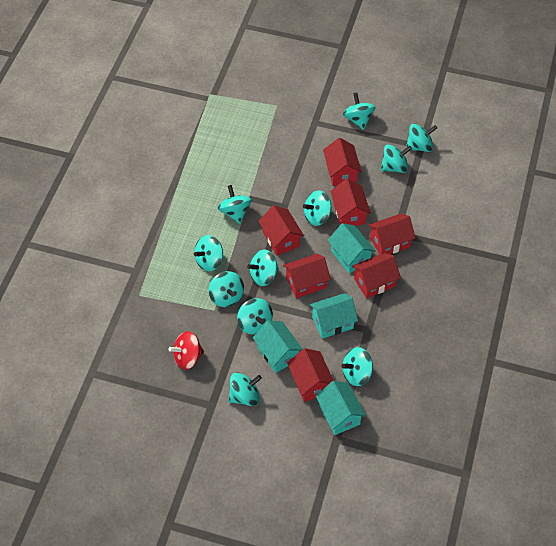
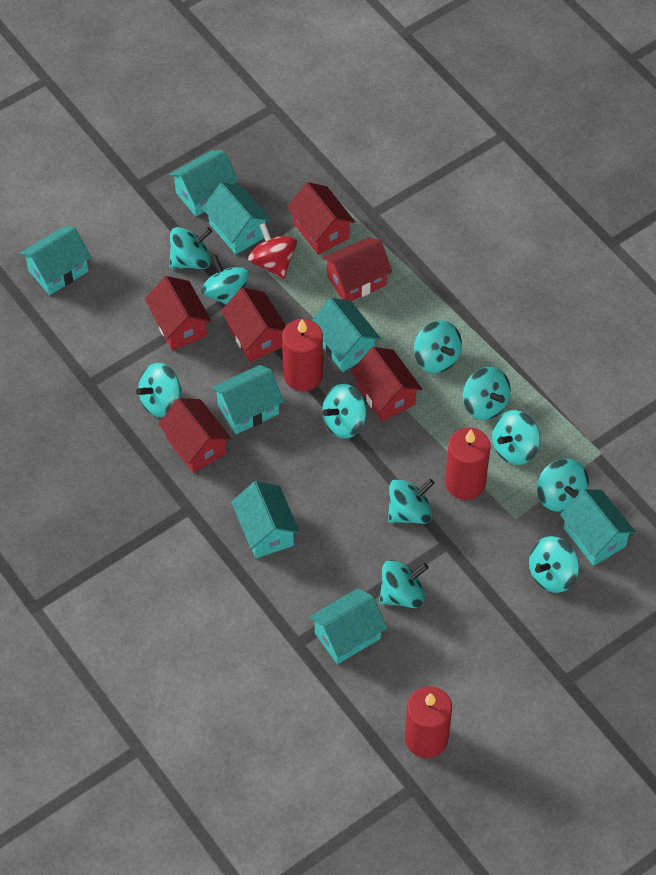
red candle: 0 -> 3
red house: 7 -> 6
turquoise house: 4 -> 8

